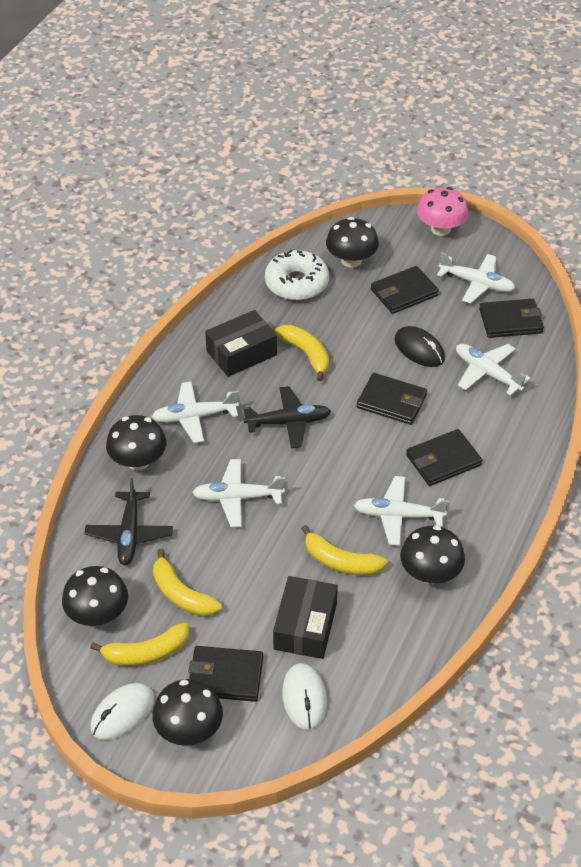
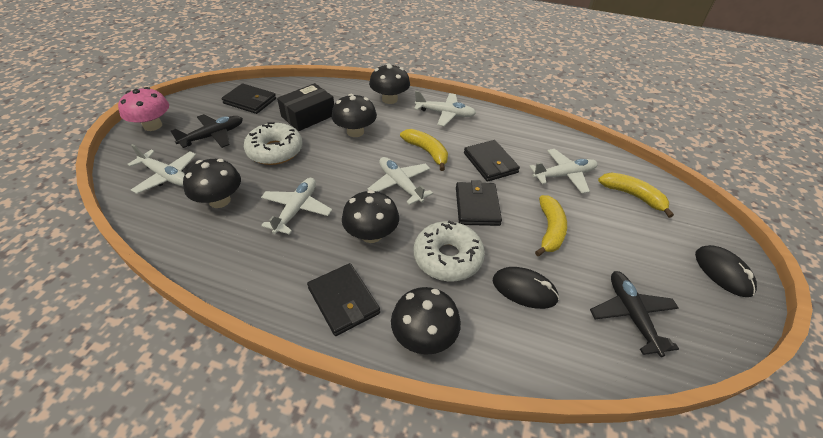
black box: 2 -> 1
black mouse: 1 -> 2
black wallet: 5 -> 4
white donut: 1 -> 2
white mouse: 2 -> 0
yellow banana: 4 -> 3

